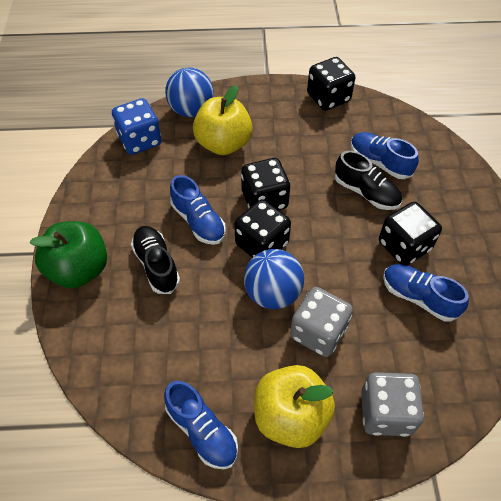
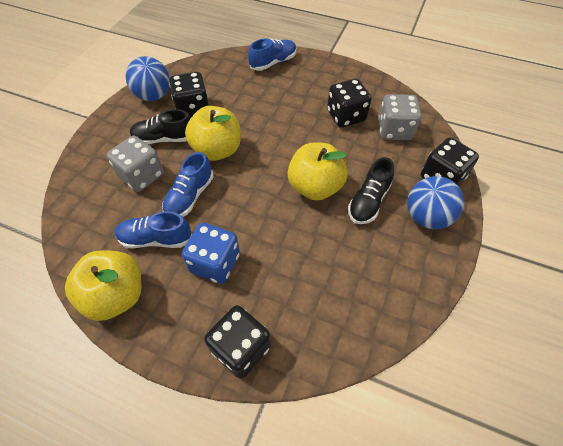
blue shoe: 4 -> 3
green apple: 1 -> 0
yellow apple: 2 -> 3

